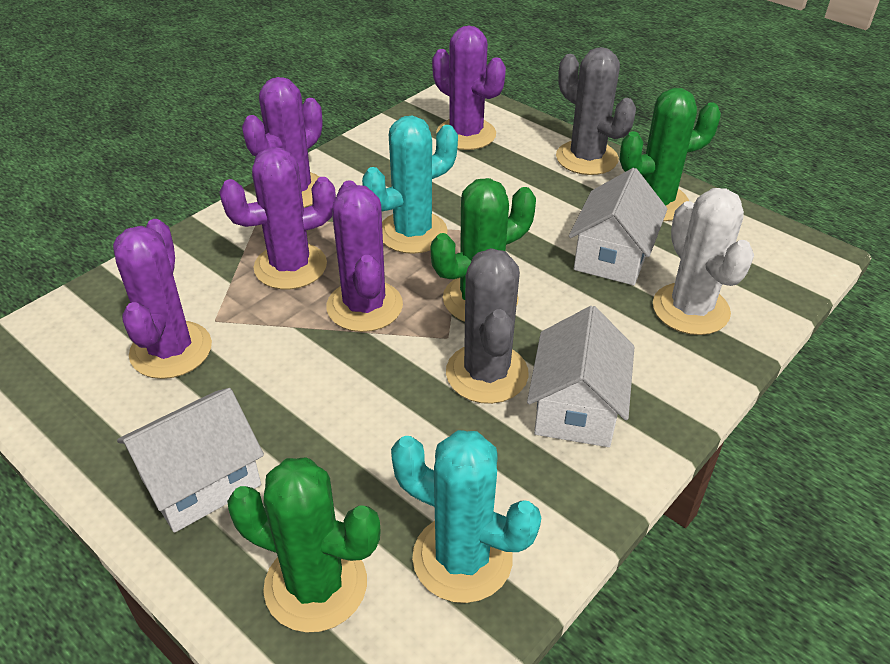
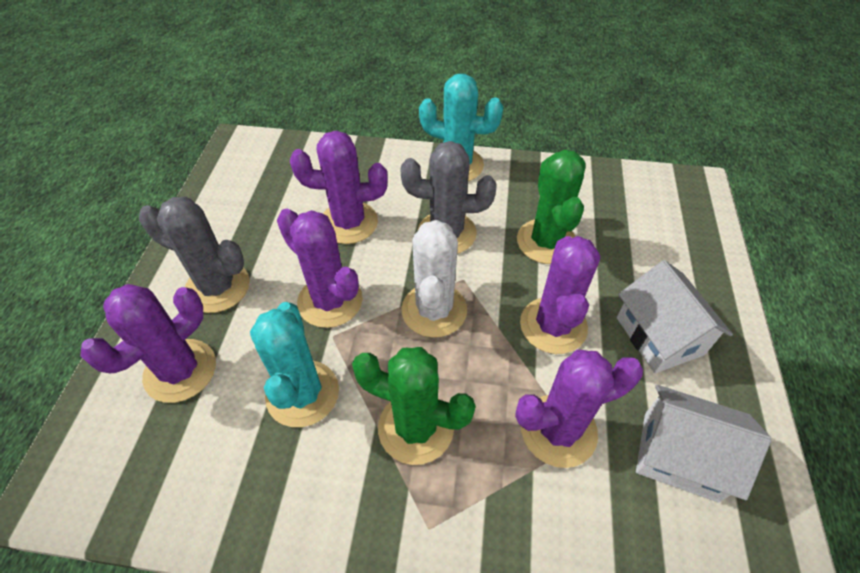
green cactus: 3 -> 2
white house: 3 -> 2

